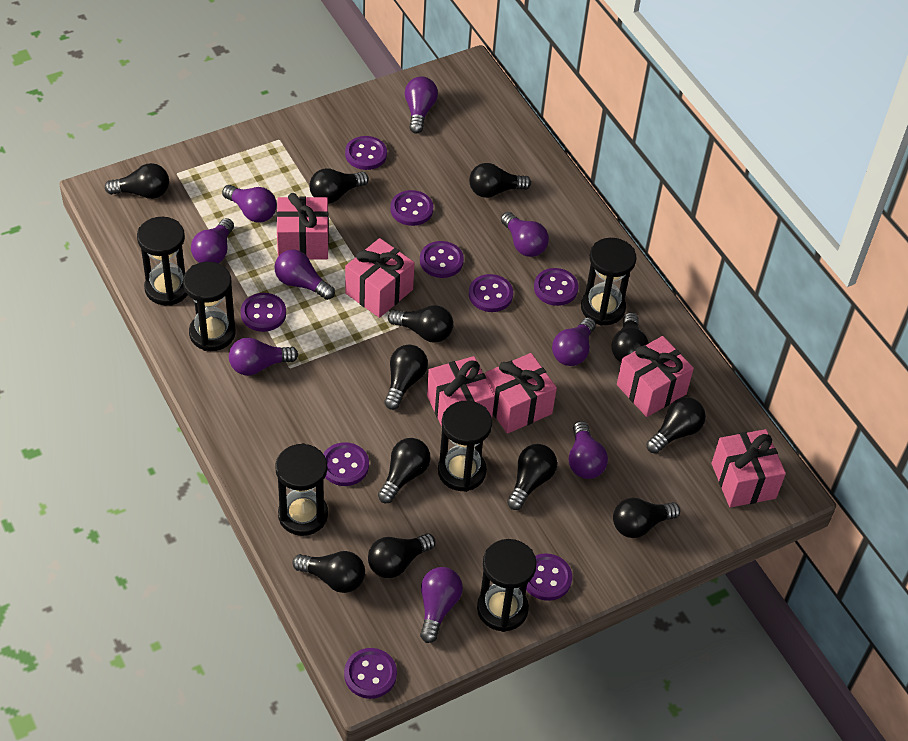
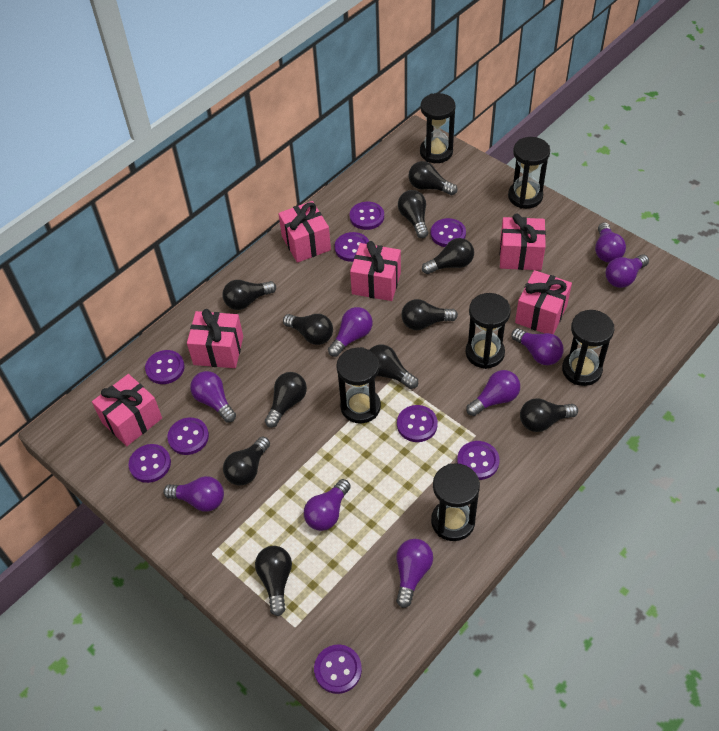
black light bulb: 12 -> 11

